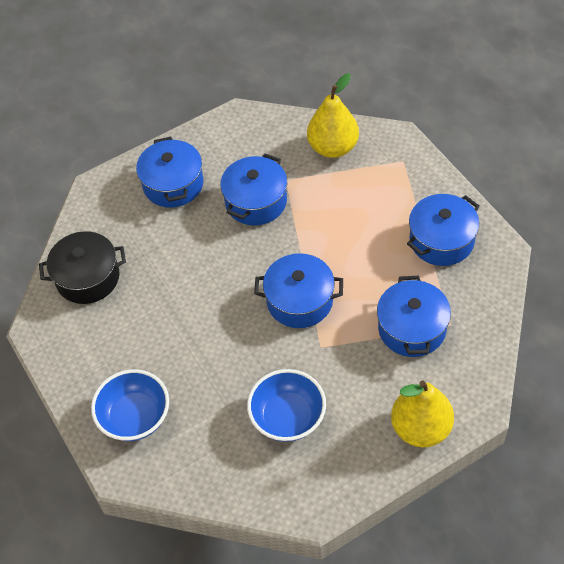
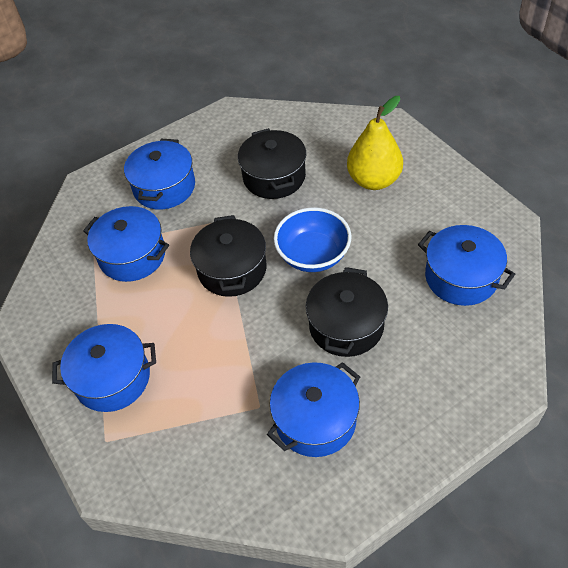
black pot: 1 -> 3
blue bowl: 2 -> 1
yellow pear: 2 -> 1

